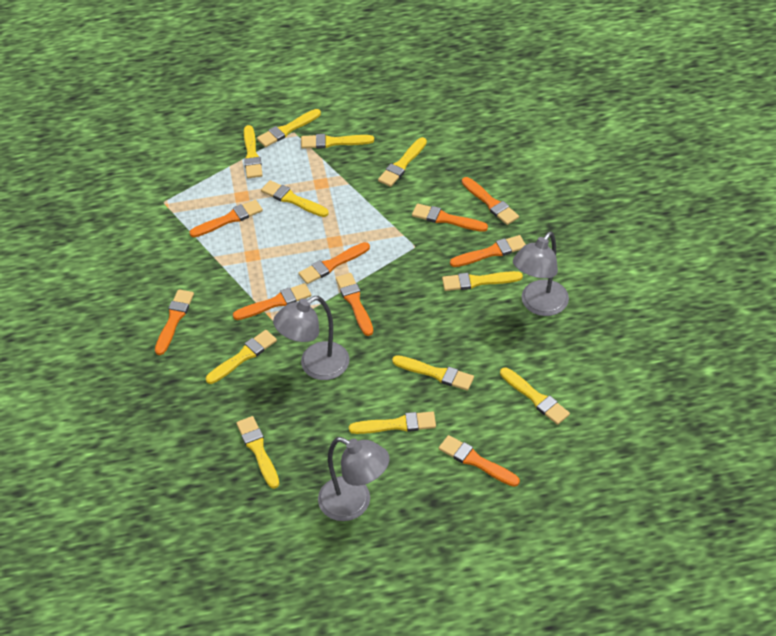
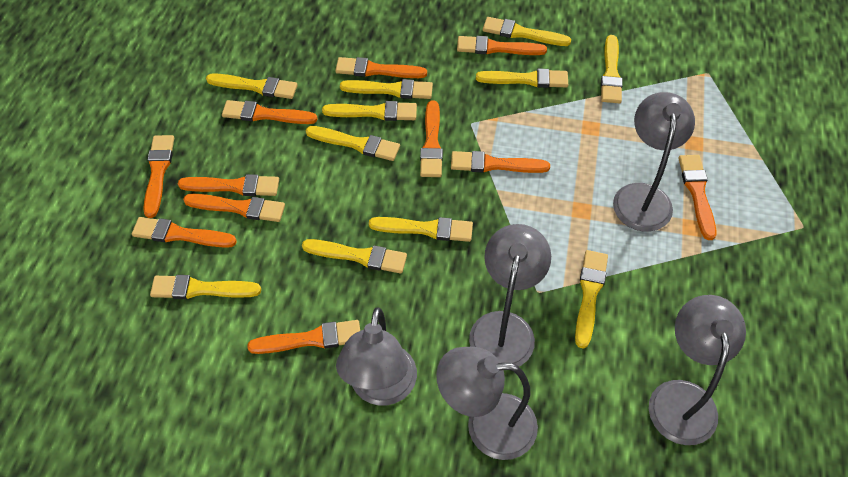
grey lamp: 3 -> 5
orange brush: 9 -> 11

